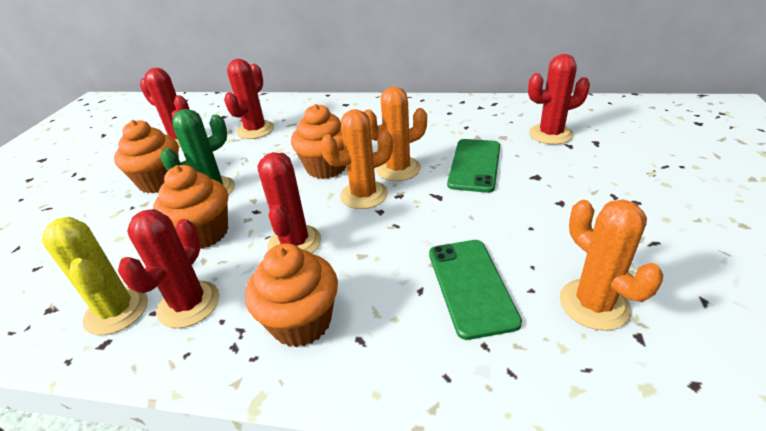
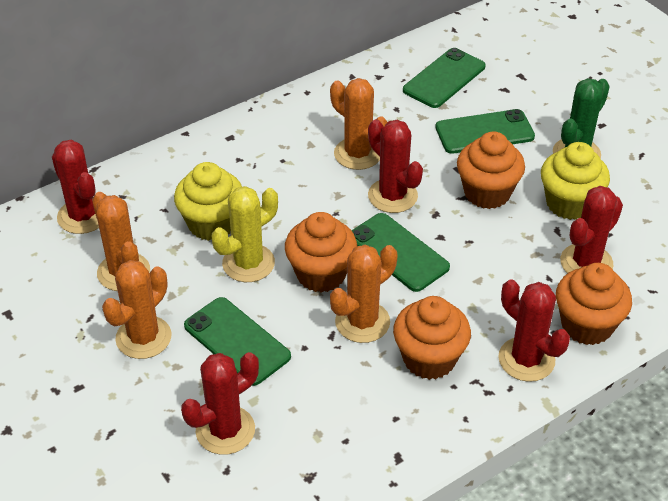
green phone: 2 -> 4
orange cactus: 3 -> 4
yellow cupcake: 0 -> 2

